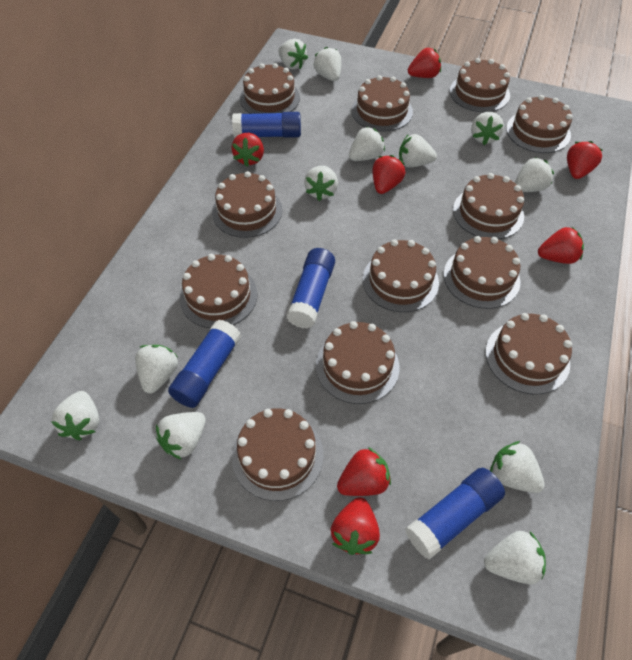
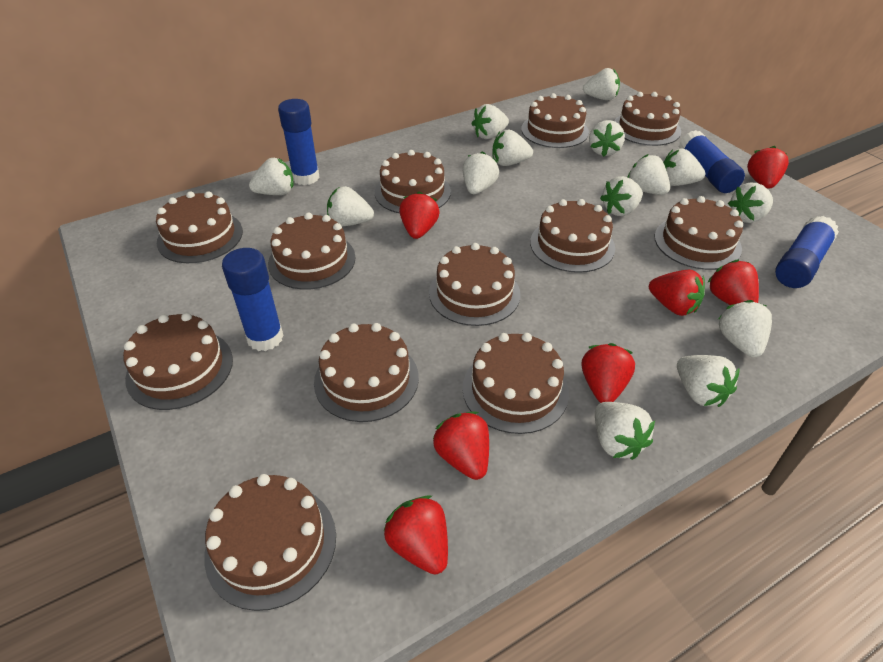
white strawberry: 12 -> 14

